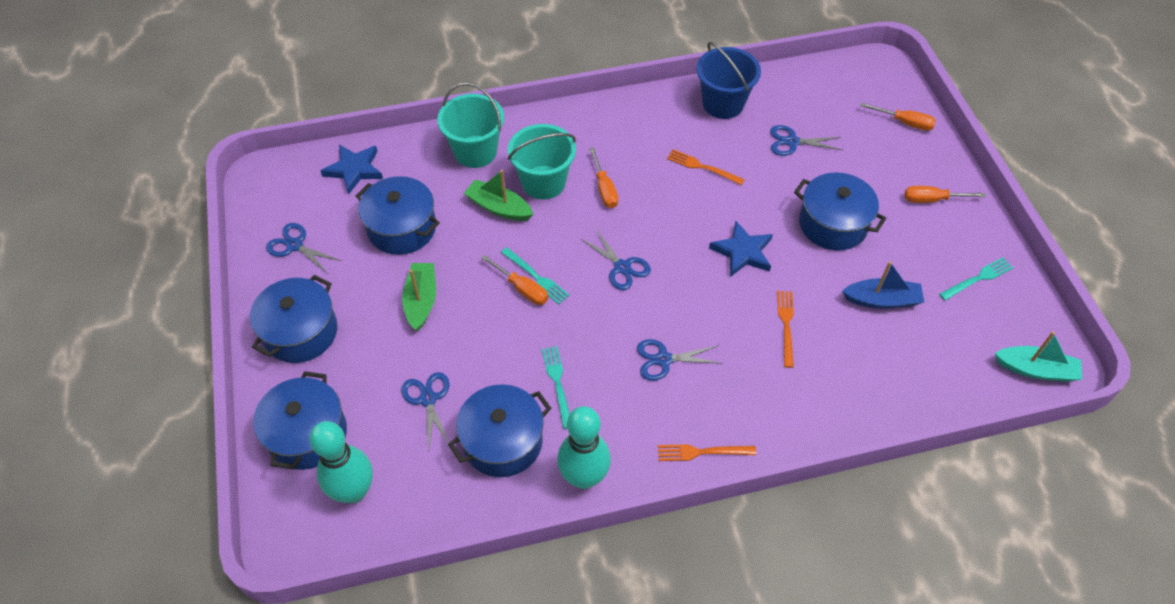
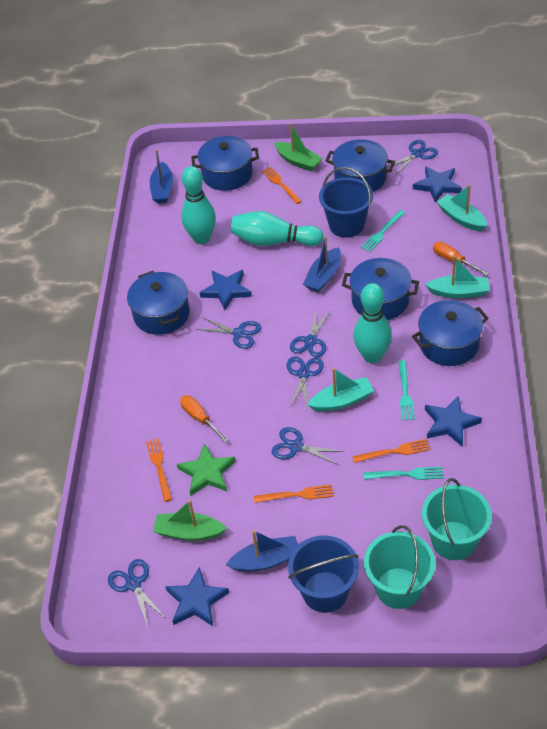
blue boat: 1 -> 3
blue bucket: 1 -> 2
blue scissors: 5 -> 6
blue star: 2 -> 4
green star: 0 -> 1
orange fork: 3 -> 4
orange screwdriver: 4 -> 2
turquoise boat: 1 -> 3
turquoise bowling pin: 2 -> 3

